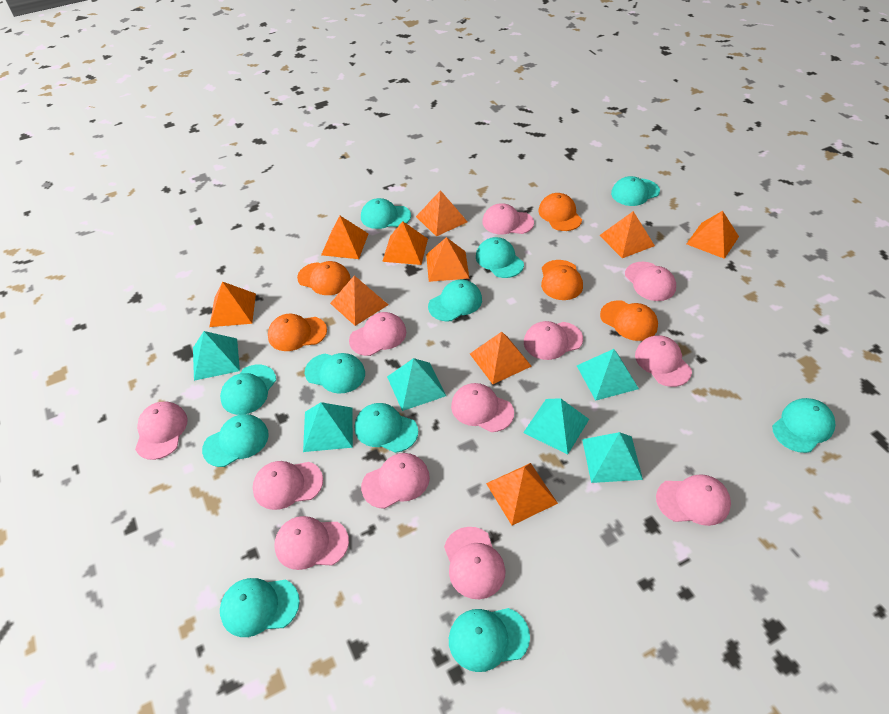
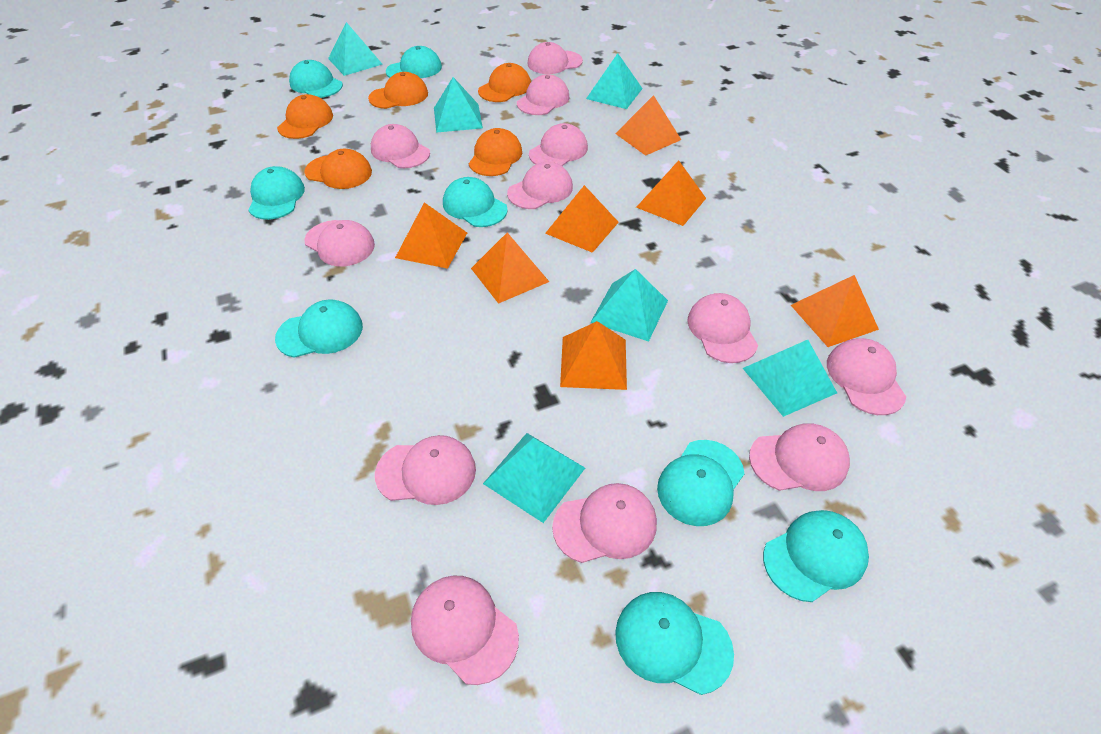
orange pyramid: 10 -> 7
turquoise cap: 11 -> 8

